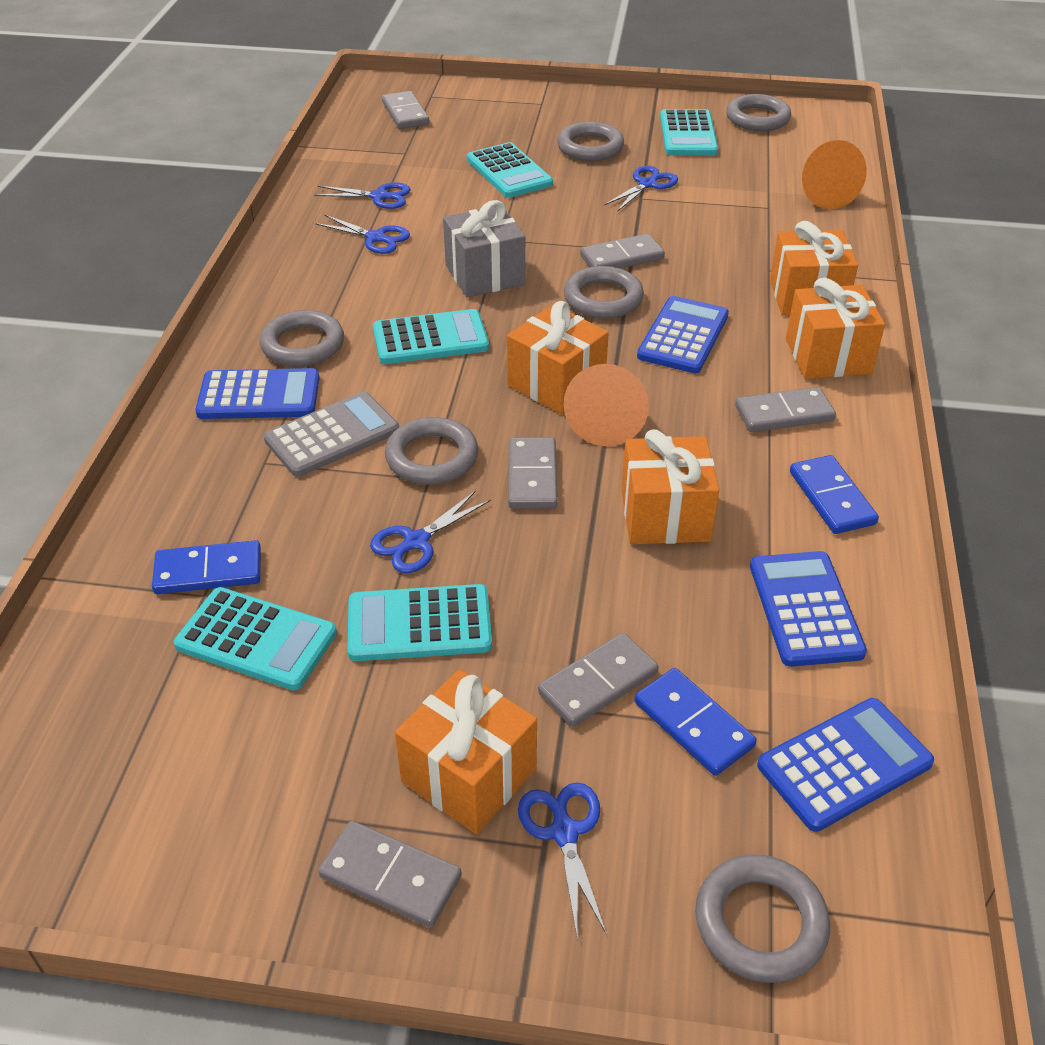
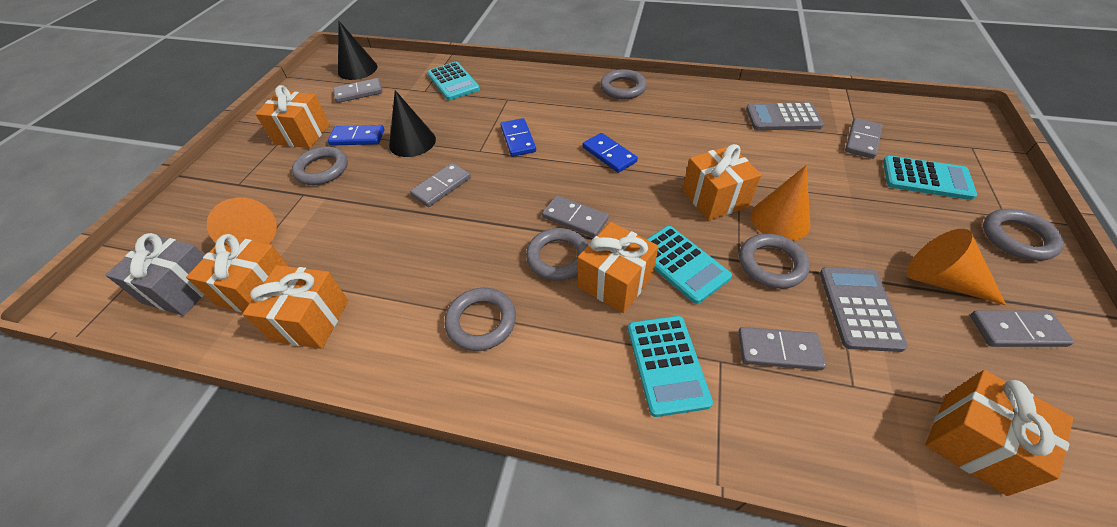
black cone: 0 -> 2
blue calculator: 4 -> 0
blue scissors: 5 -> 0
grey calculator: 1 -> 2
orange cone: 2 -> 3
orange gift: 5 -> 6
turquoise calculator: 5 -> 4

